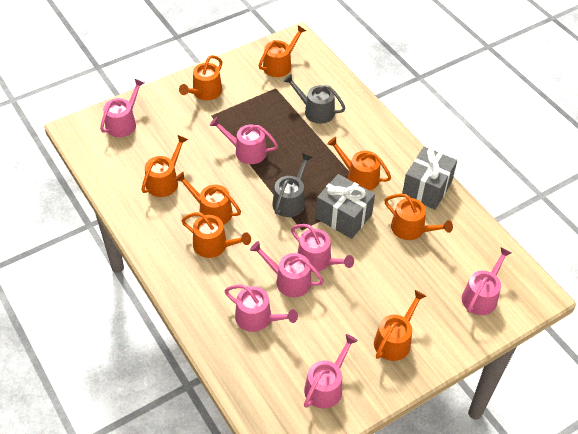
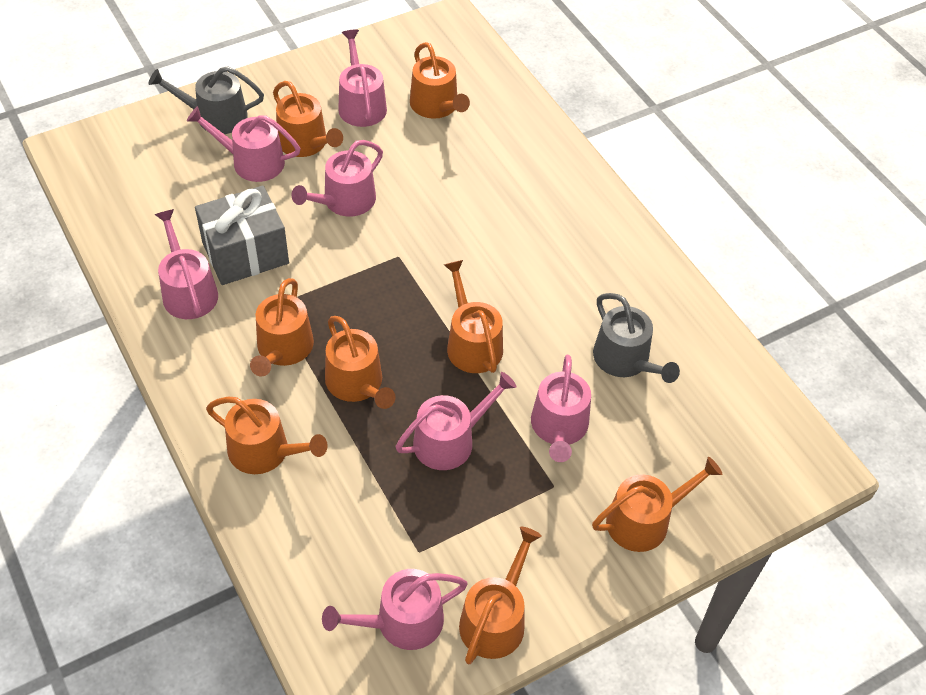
grey gift: 2 -> 1

